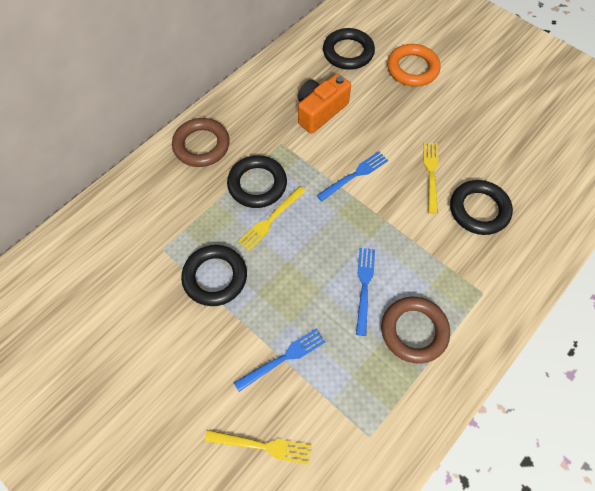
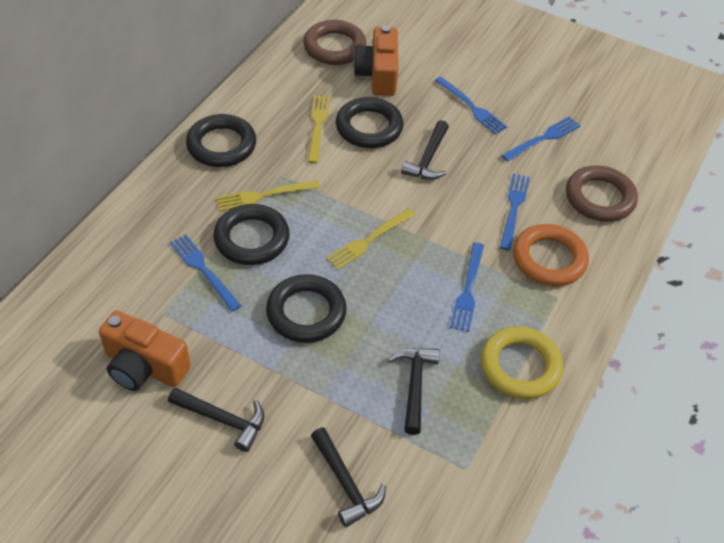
black hammer: 0 -> 4
blue fork: 3 -> 5
orange camera: 1 -> 2
yellow ring: 0 -> 1

